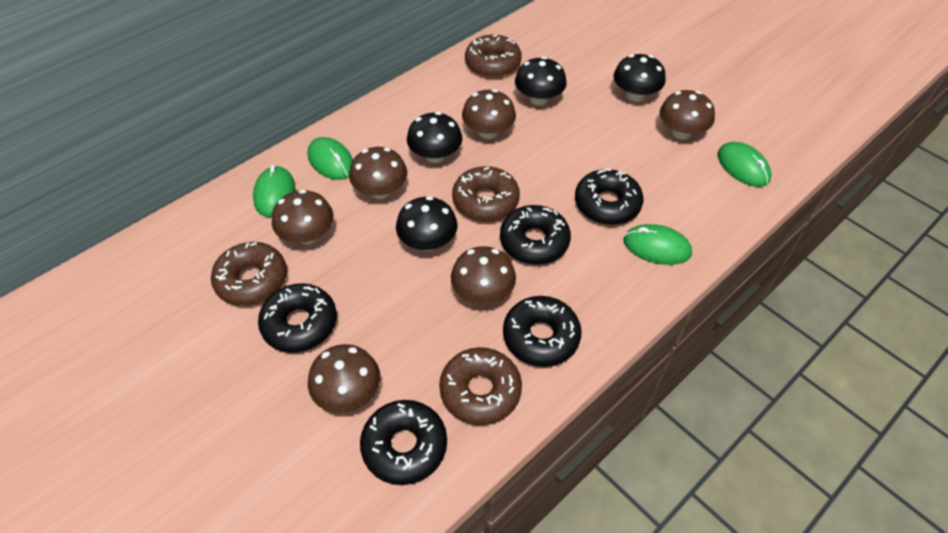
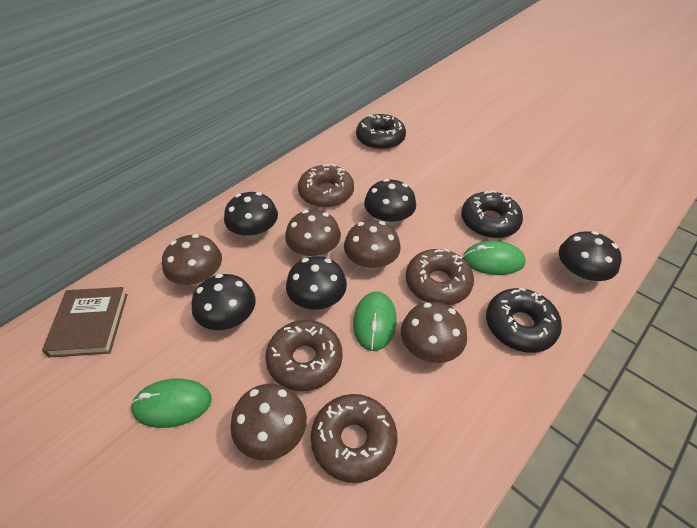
black donut: 5 -> 3
black mushroom: 4 -> 5
brown book: 0 -> 1
brown mushroom: 6 -> 5
green mouse: 4 -> 3

